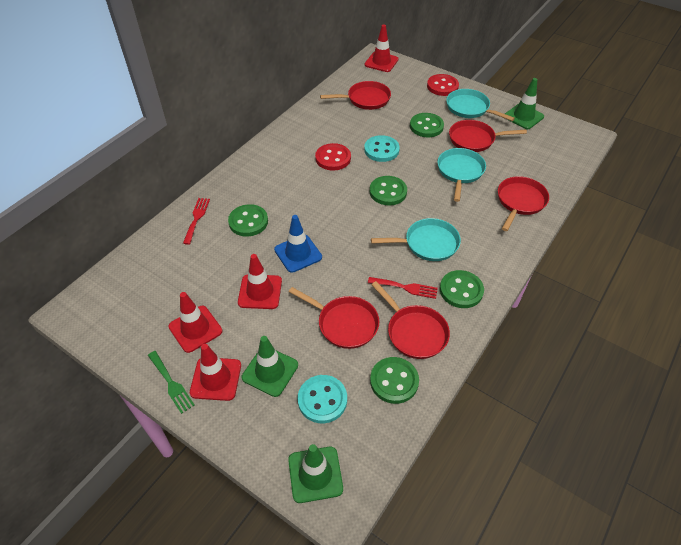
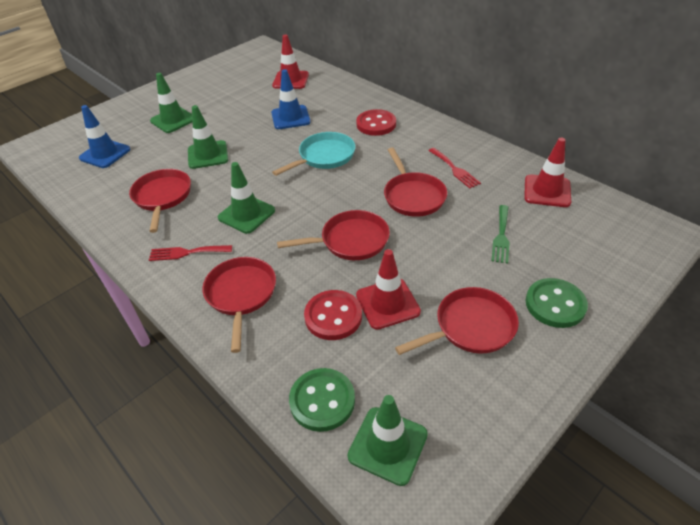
blue traffic cone: 1 -> 2
green button: 5 -> 2
green traffic cone: 3 -> 4
red traffic cone: 4 -> 3
turquoise button: 2 -> 0
turquoise pan: 3 -> 1

